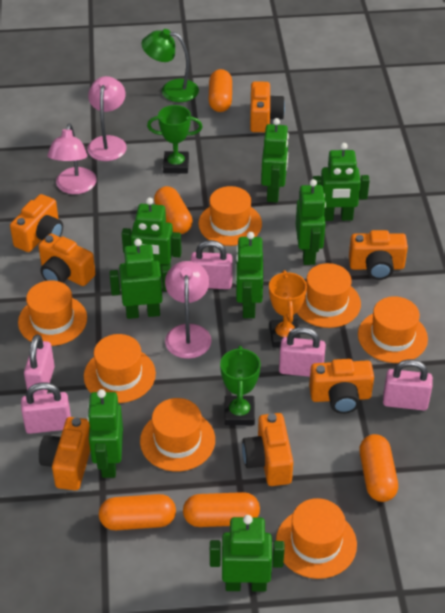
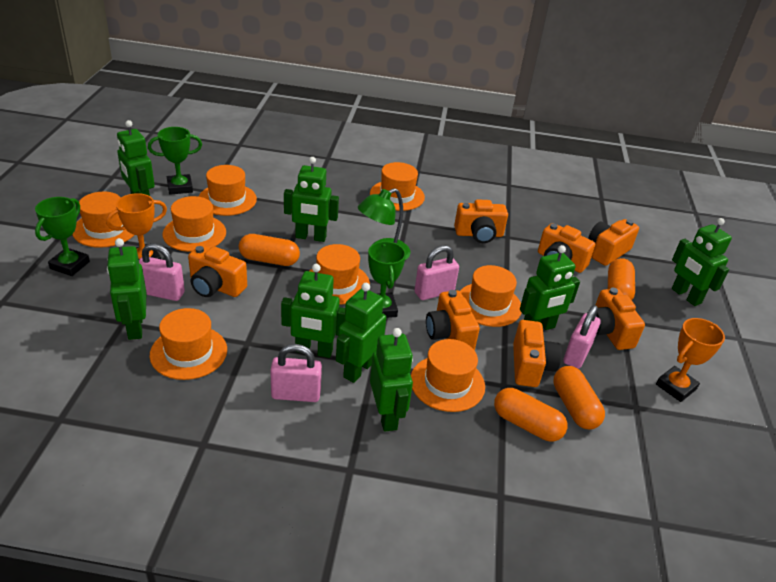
green trophy: 2 -> 3
orange capsule: 5 -> 4
orange hat: 7 -> 8
orange trophy: 1 -> 2
pink lamp: 3 -> 0
pink padlock: 5 -> 4

